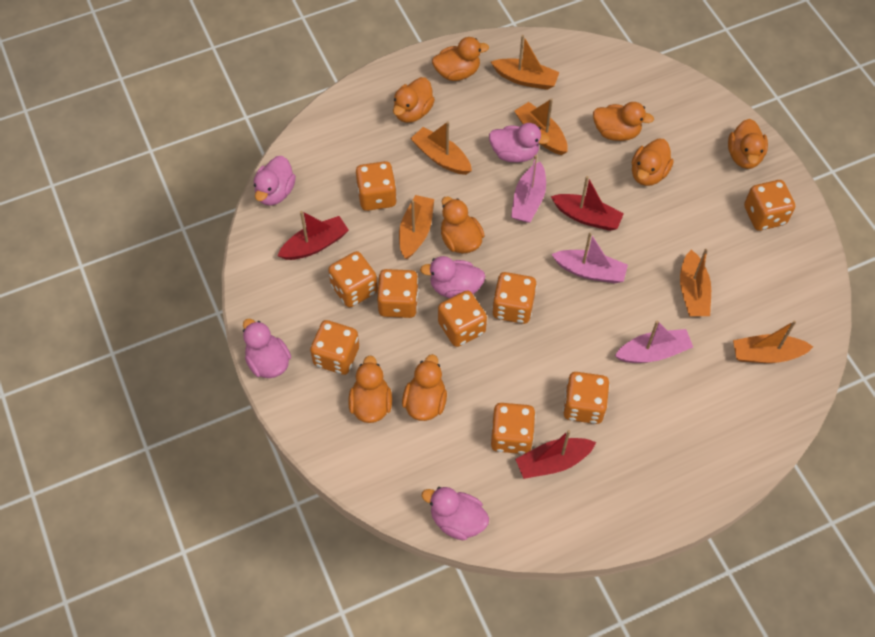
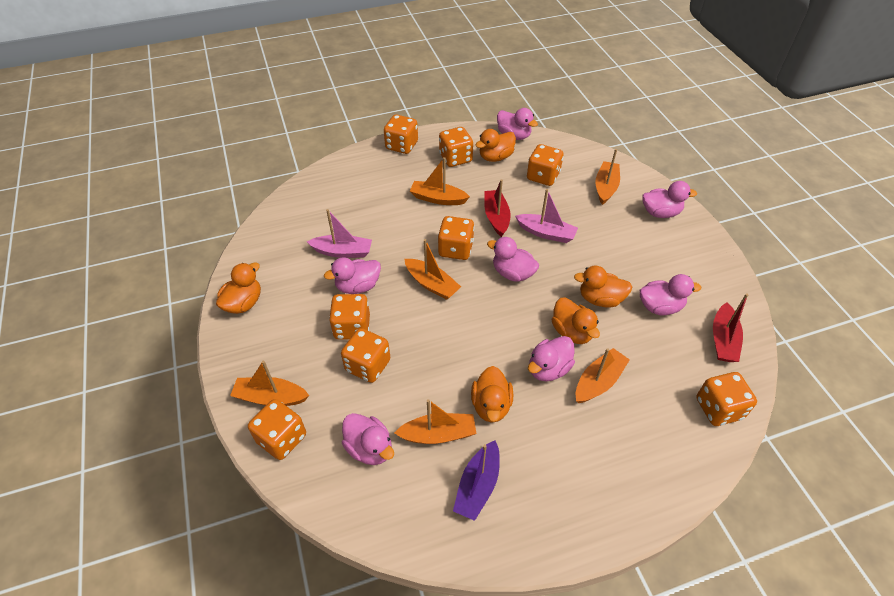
orange dice: 9 -> 8
orange duck: 8 -> 5
pink boat: 3 -> 2
pink duck: 5 -> 7
purple boat: 0 -> 1
red boat: 3 -> 2

